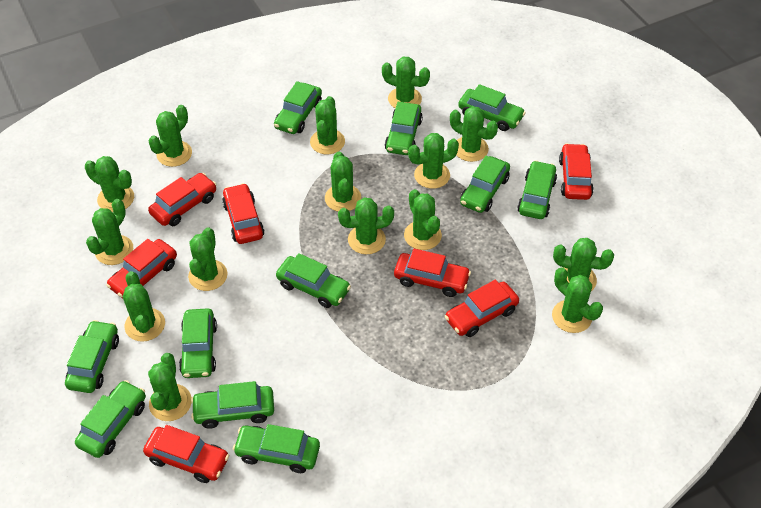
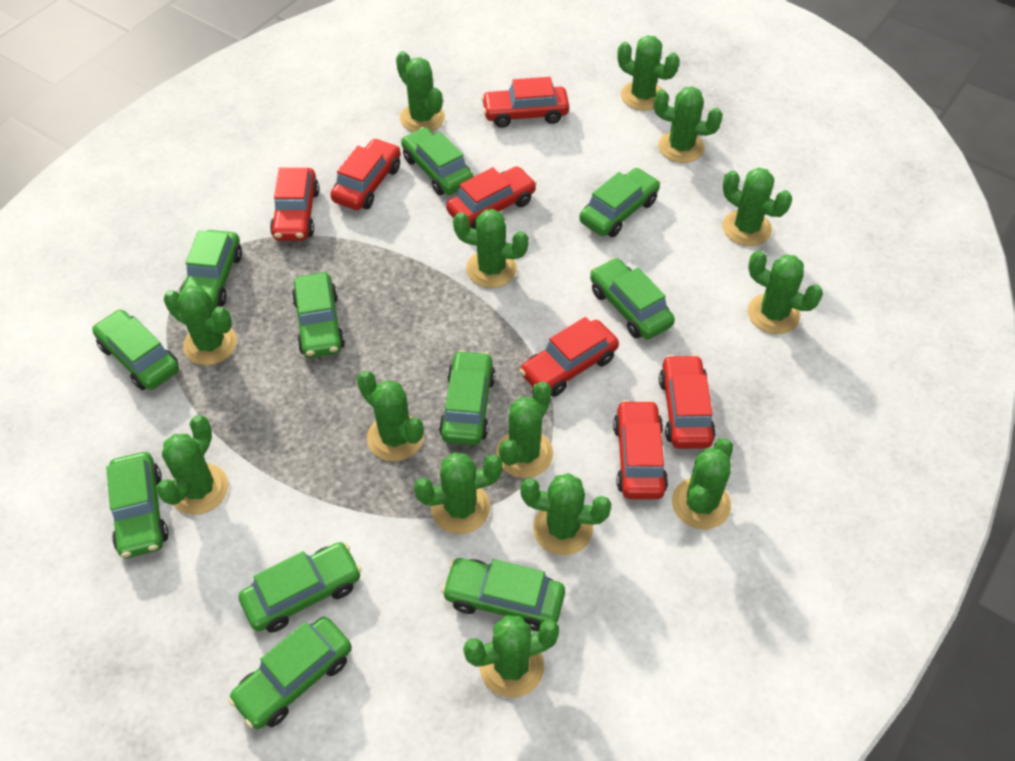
green cactus: 15 -> 14

